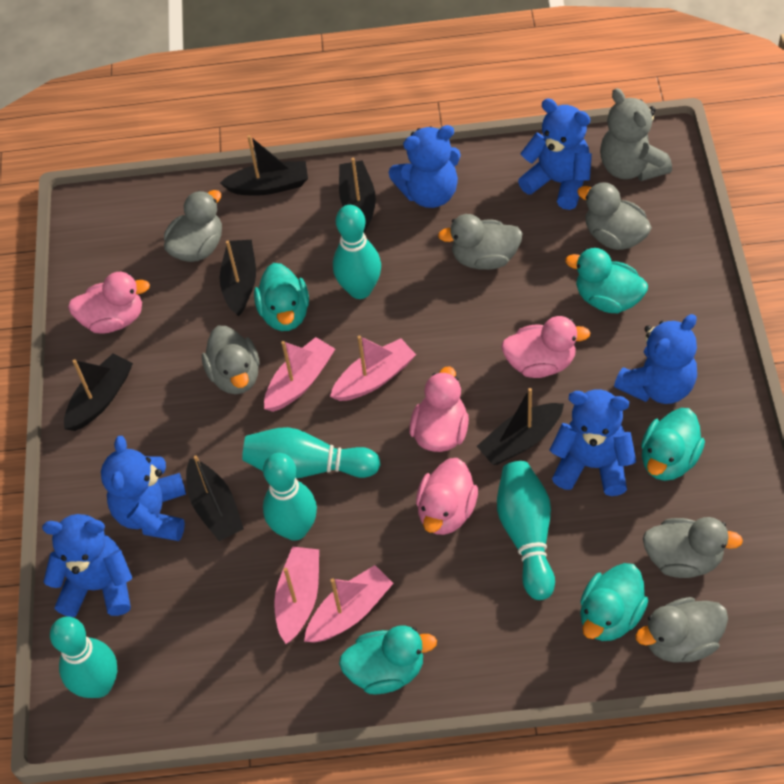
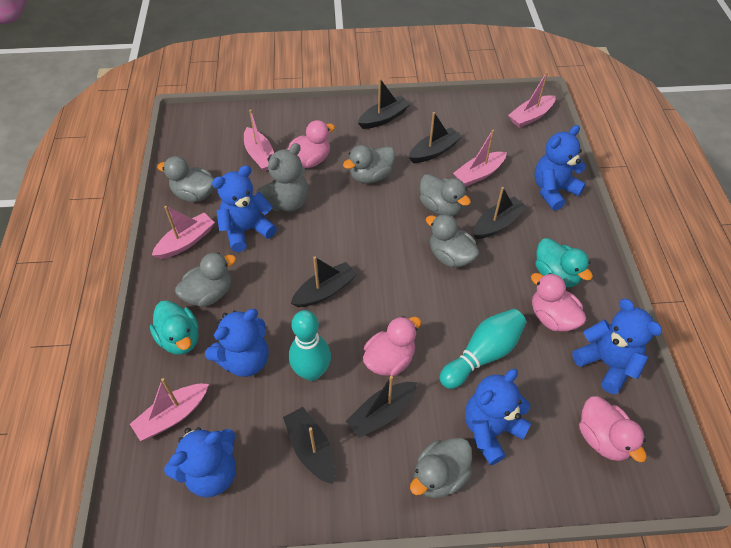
pink boat: 4 -> 5
turquoise bowling pin: 5 -> 2
turquoise duck: 5 -> 2

